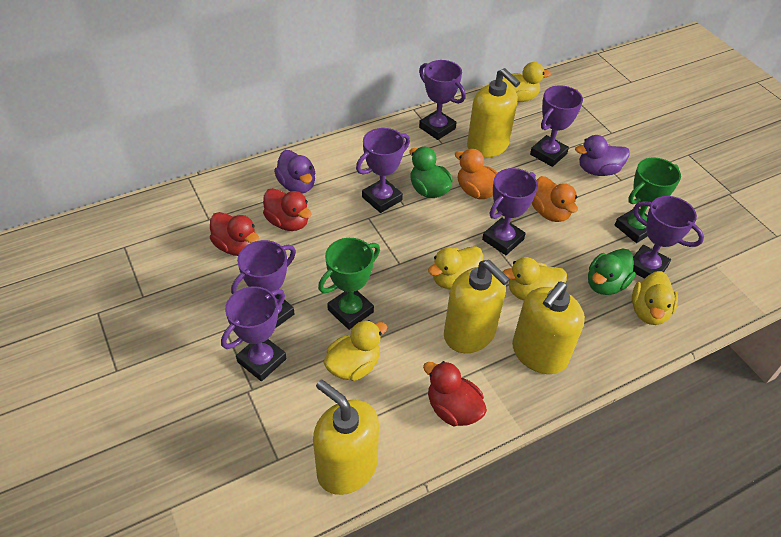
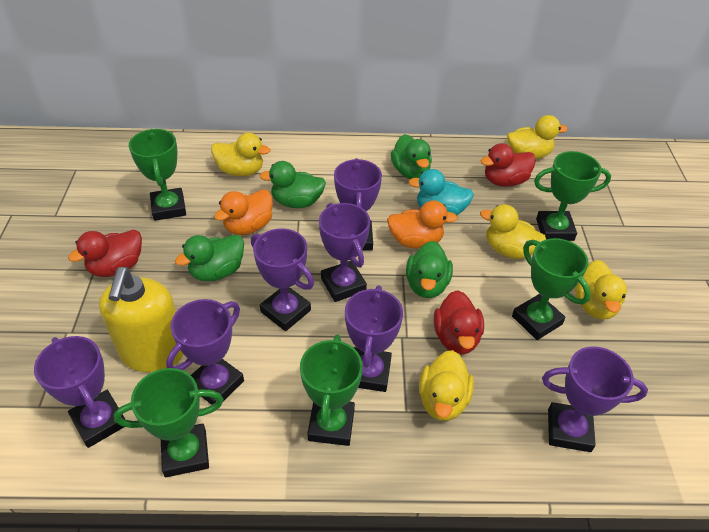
green duck: 2 -> 4
green trophy: 2 -> 5
purple duck: 2 -> 0
turquoise duck: 0 -> 1
yellow soap dispenser: 4 -> 1

